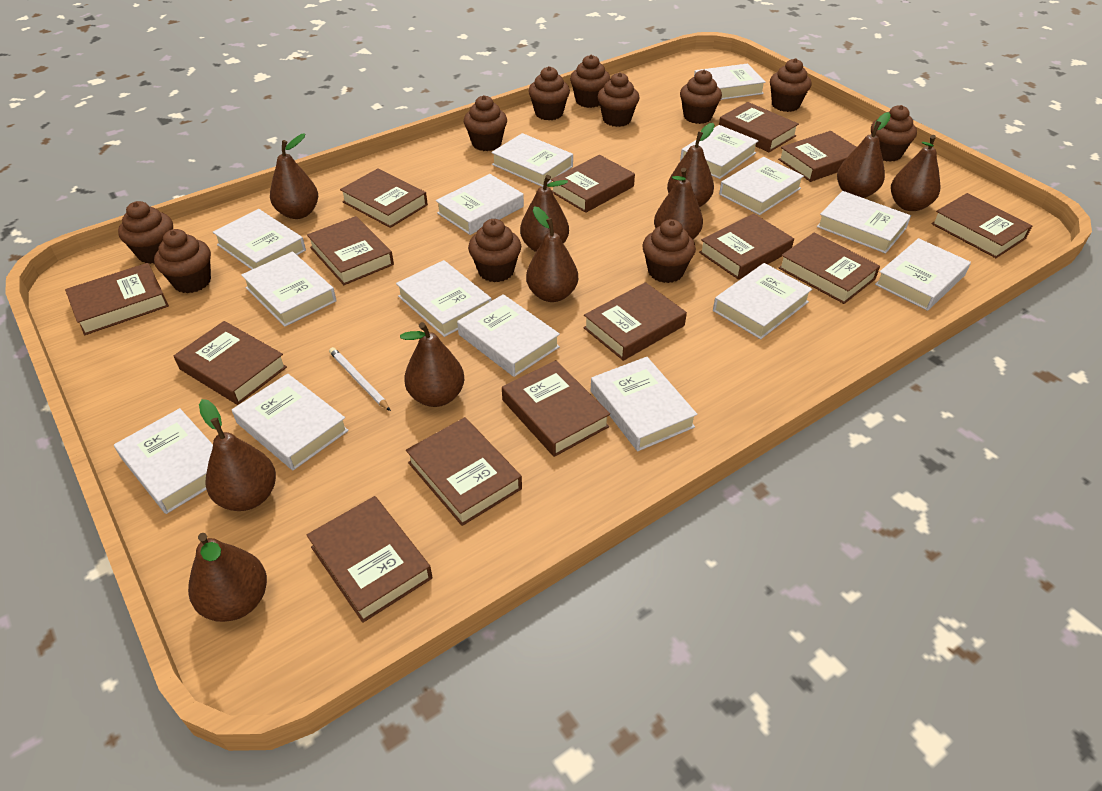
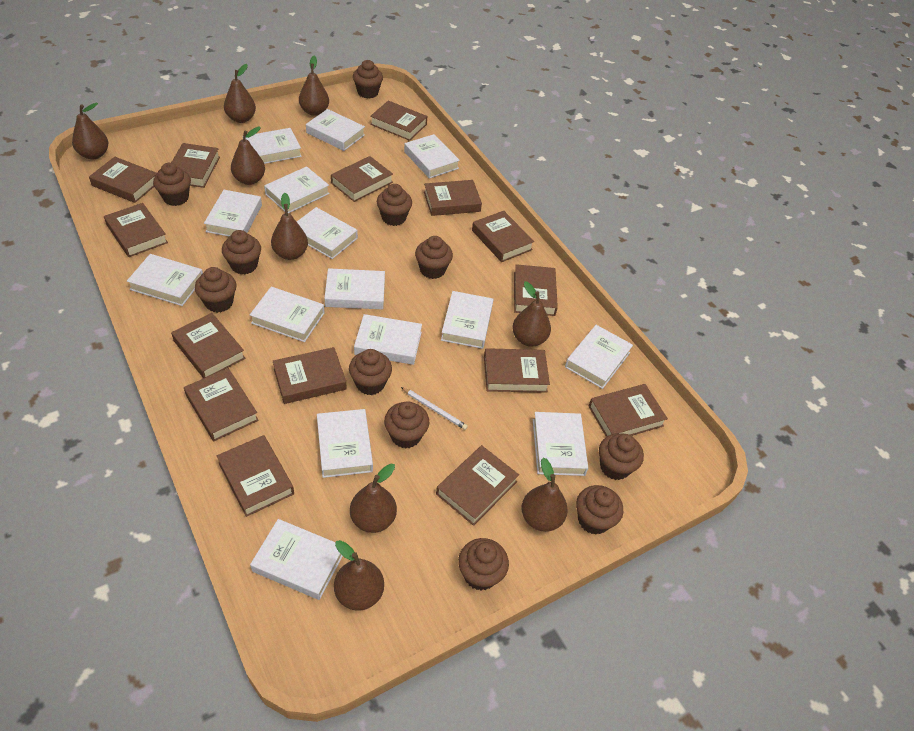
brown book: 14 -> 15
brown pear: 10 -> 9

